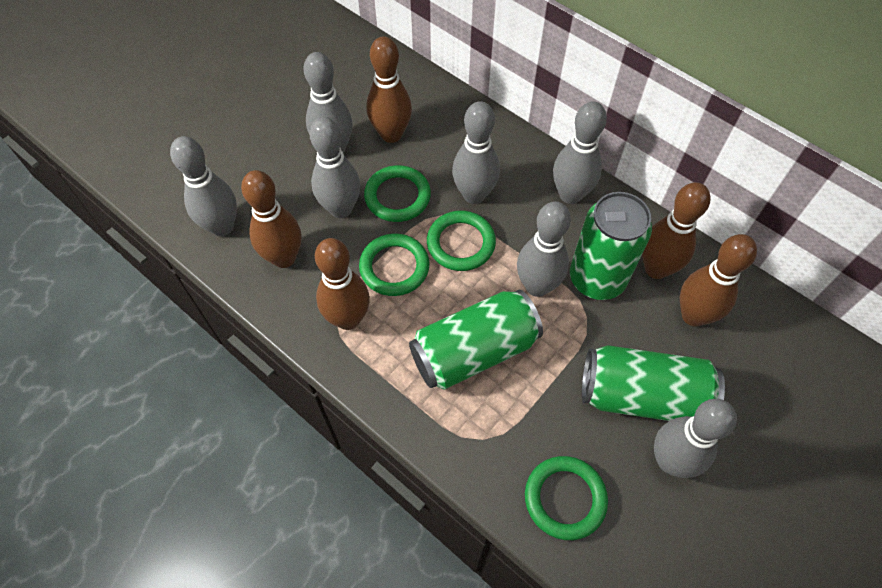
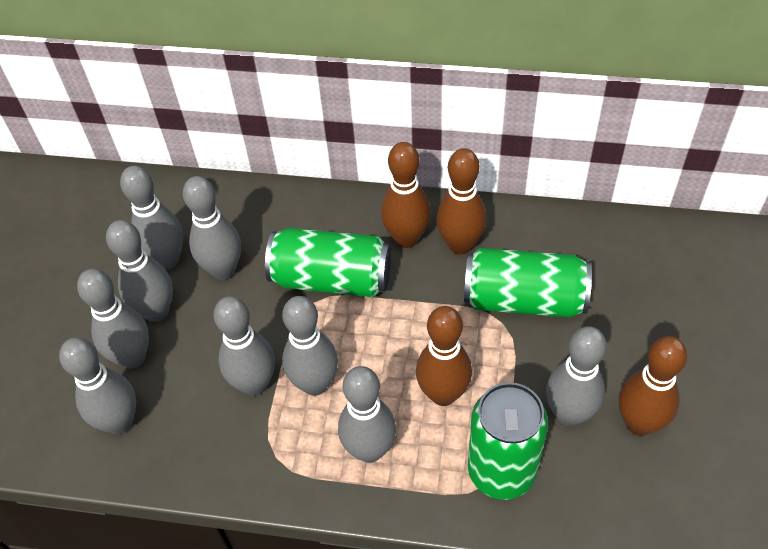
brown bowling pin: 5 -> 4
green ring: 4 -> 0
grey bowling pin: 7 -> 9

